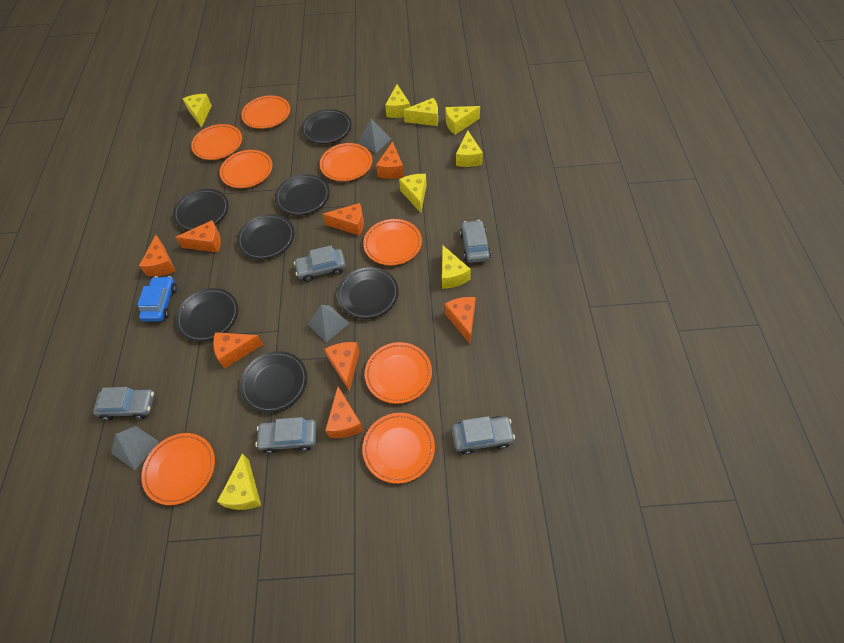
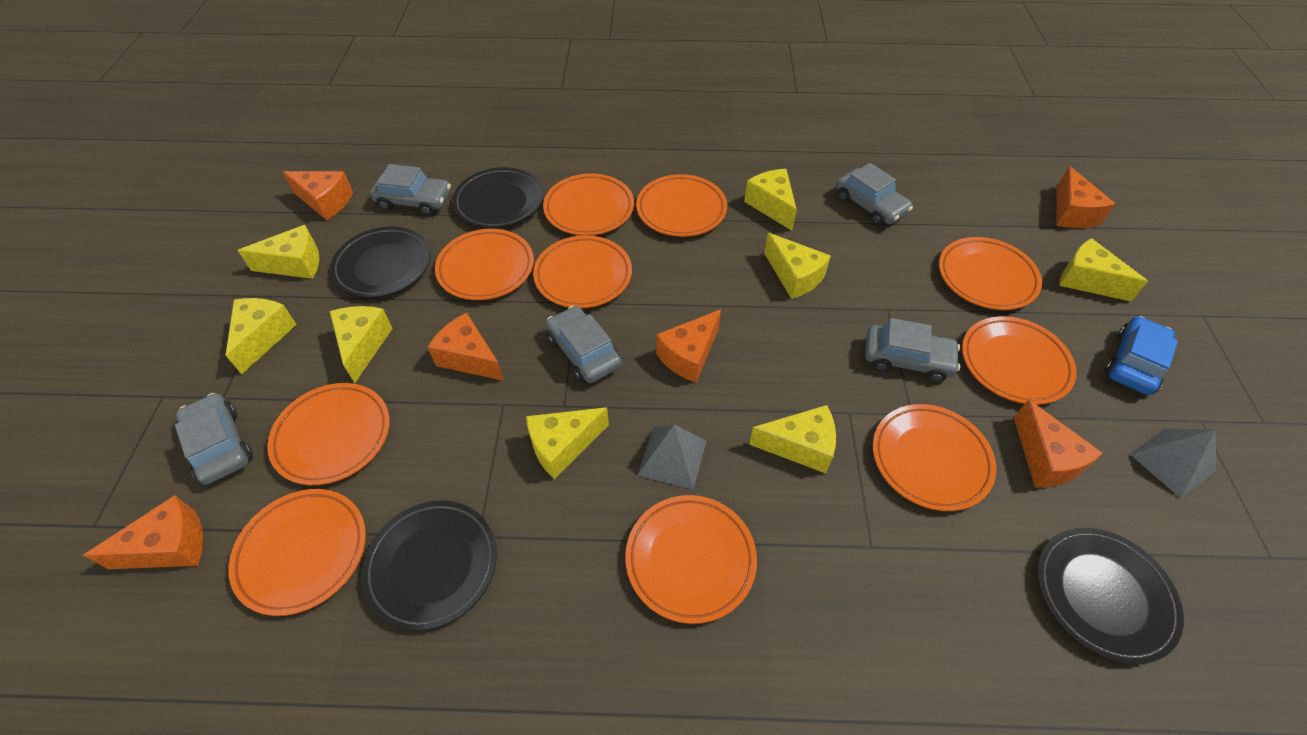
black plate: 7 -> 4
grey pyramid: 3 -> 2
orange cheese: 8 -> 6
orange plate: 8 -> 10

